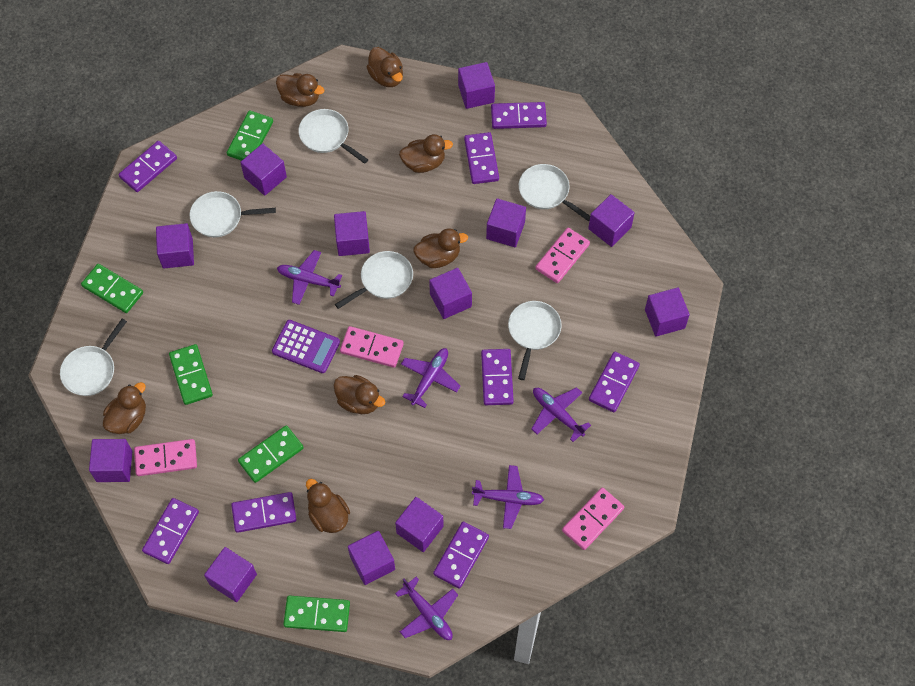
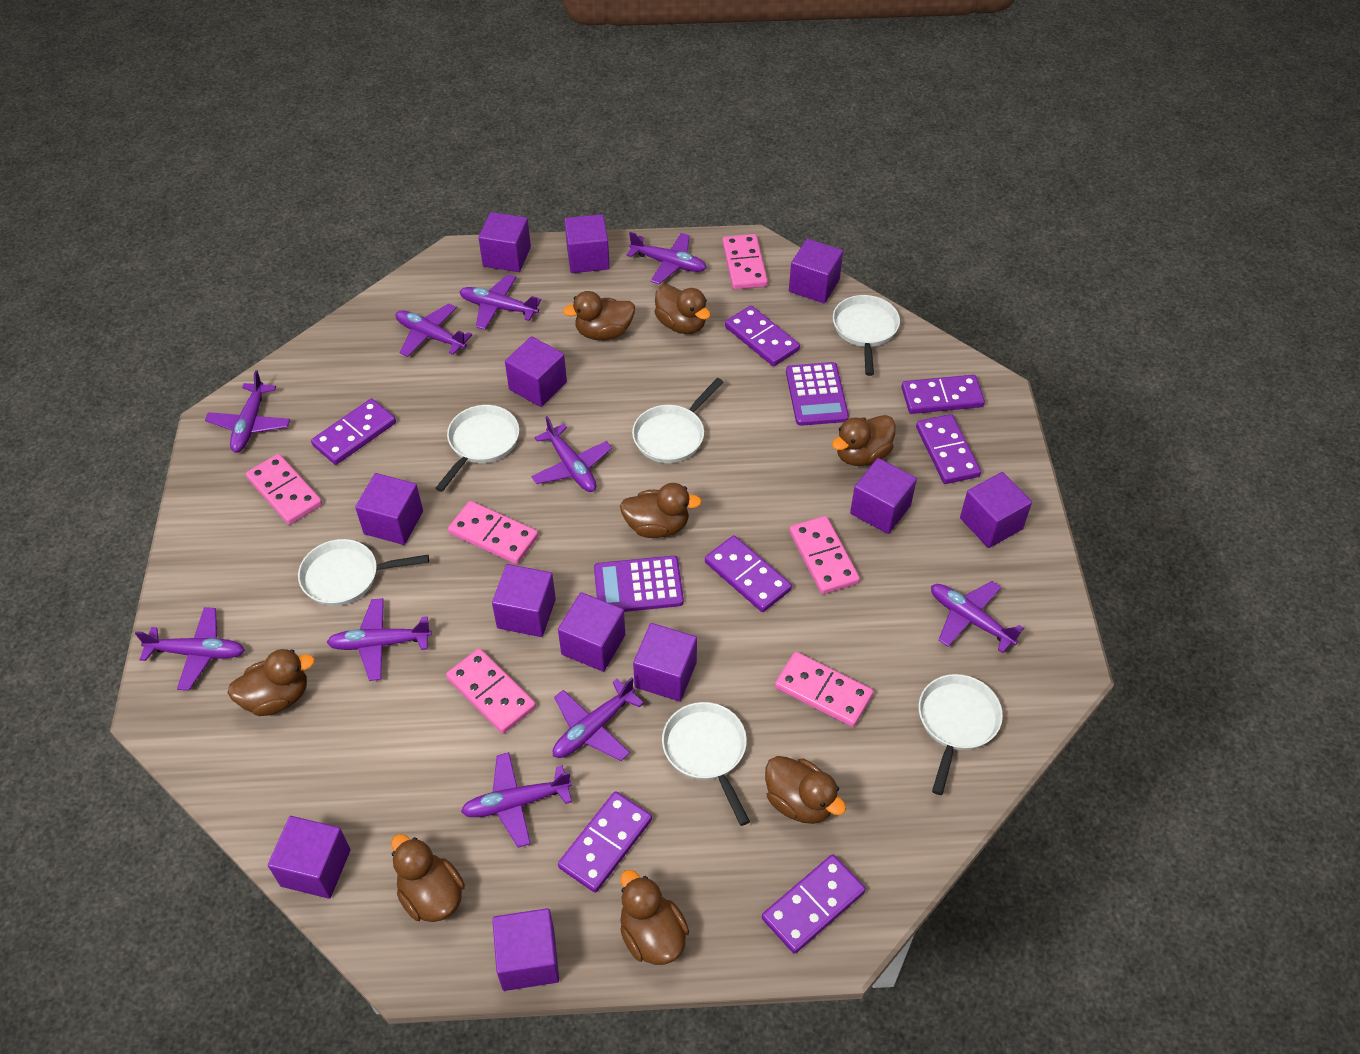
brown duck: 7 -> 8
green domino: 5 -> 0
pink domino: 4 -> 6
purple calculator: 1 -> 2
purple domino: 8 -> 7
purple plane: 5 -> 10

